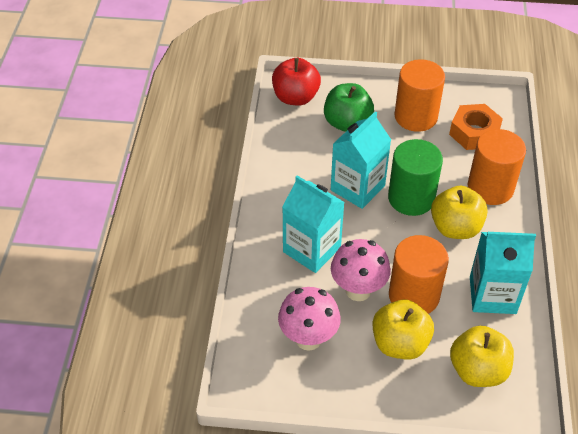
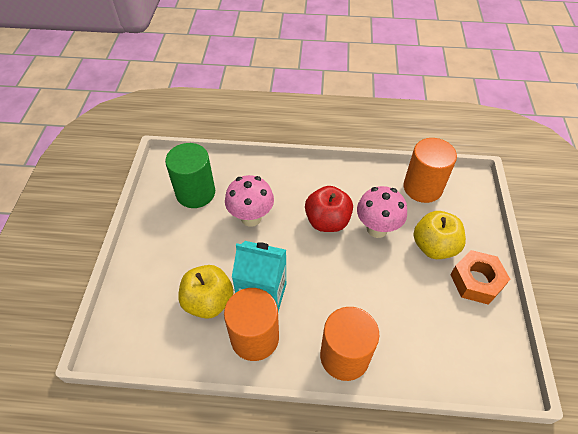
green apple: 1 -> 0
turquoise carton: 3 -> 1
yellow apple: 3 -> 2

